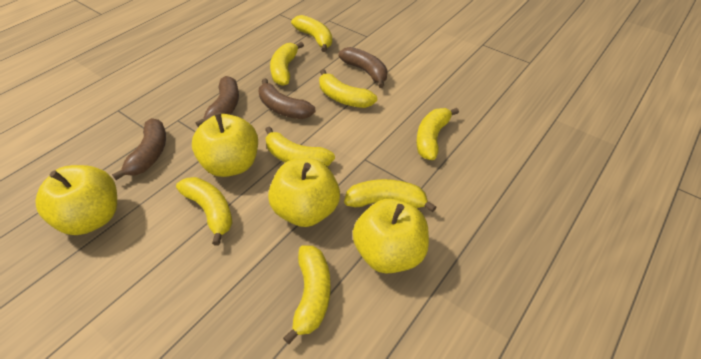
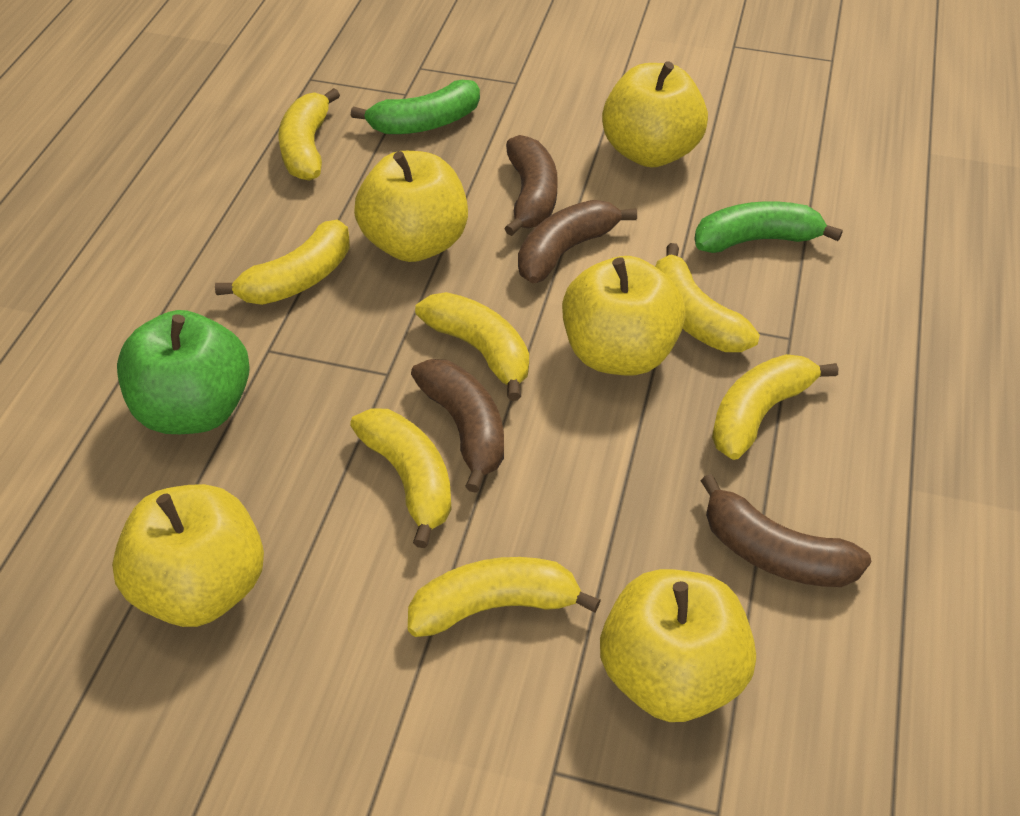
green apple: 0 -> 1
green banana: 0 -> 2
yellow apple: 4 -> 5
yellow banana: 8 -> 7

